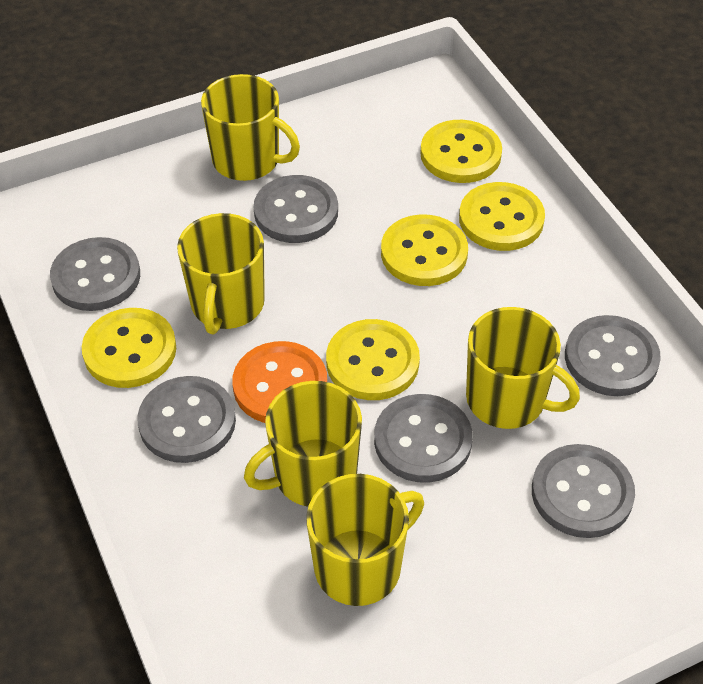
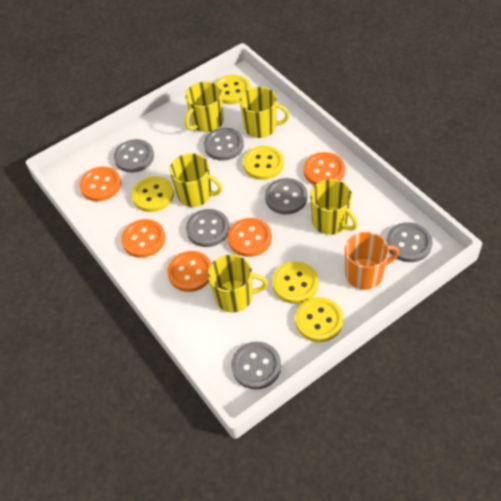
orange button: 1 -> 5
orange mug: 0 -> 1

